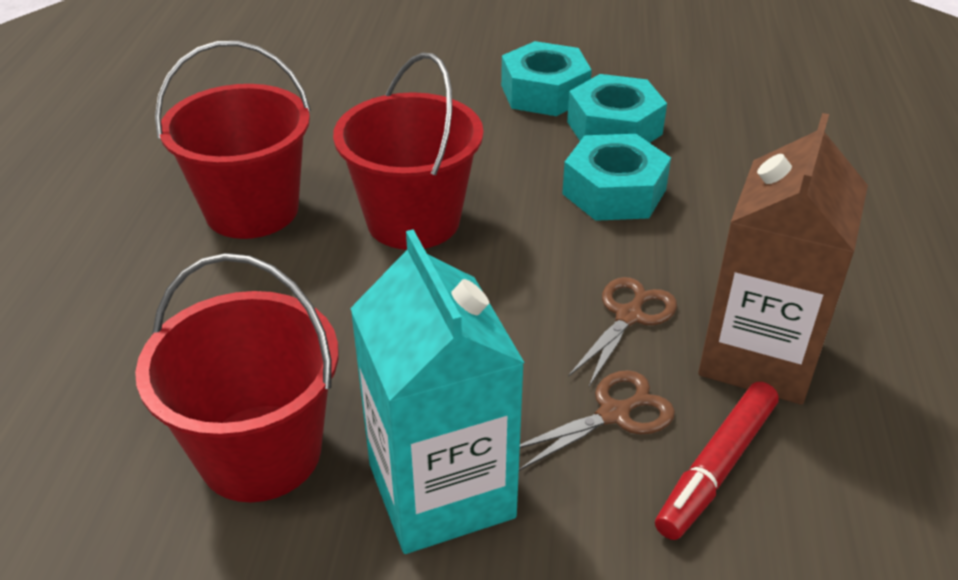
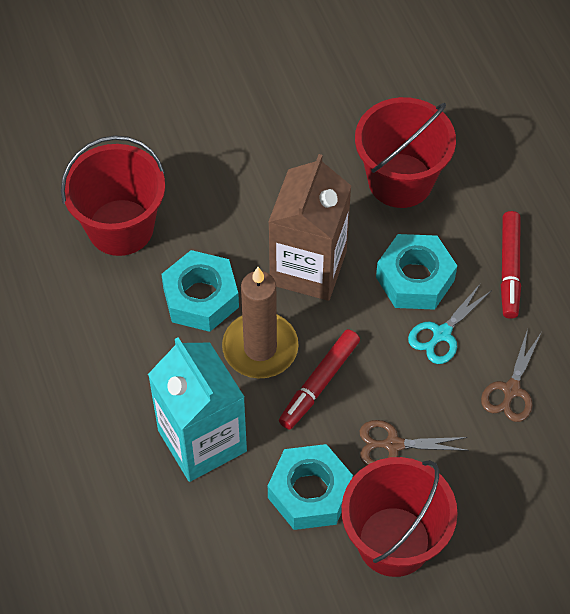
brown candle: 0 -> 1
red marker: 1 -> 2
turquoise scissors: 0 -> 1

